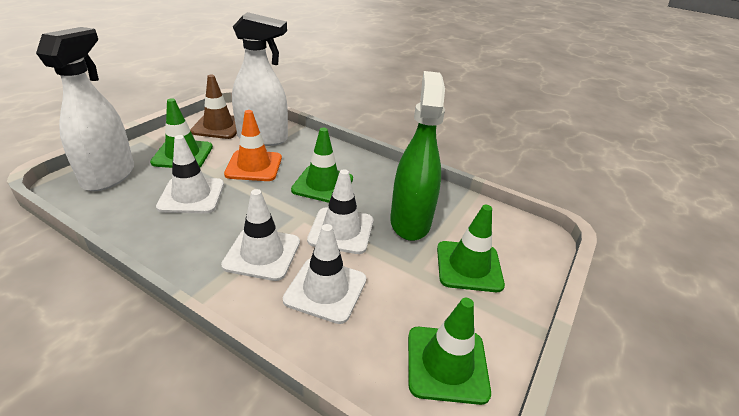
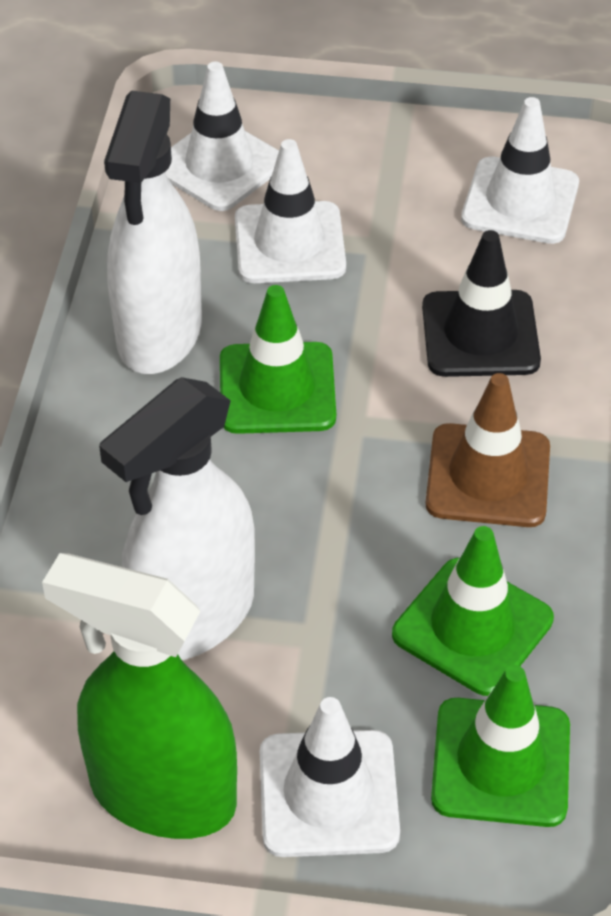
black traffic cone: 0 -> 1
green traffic cone: 4 -> 3
orange traffic cone: 1 -> 0

